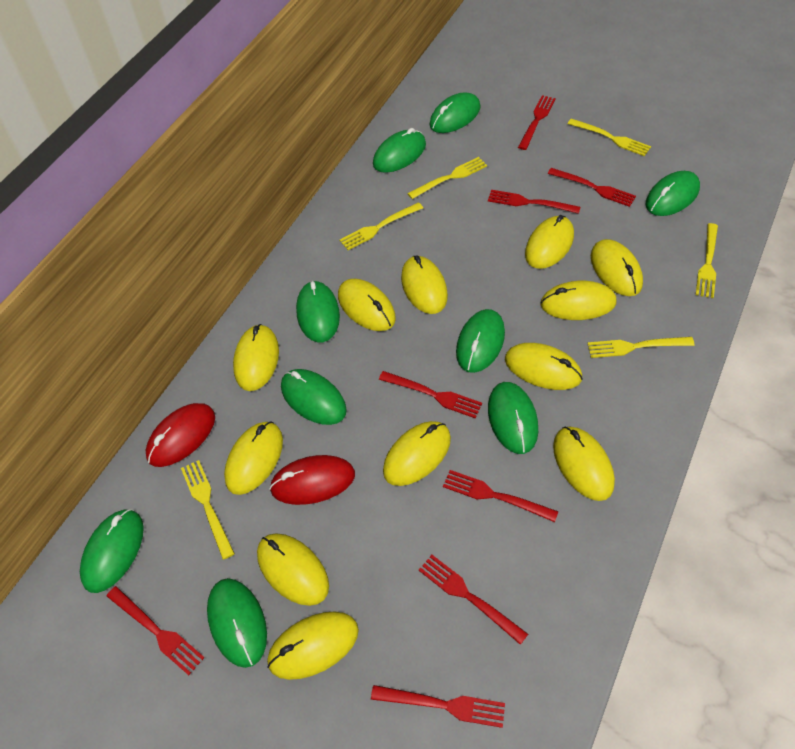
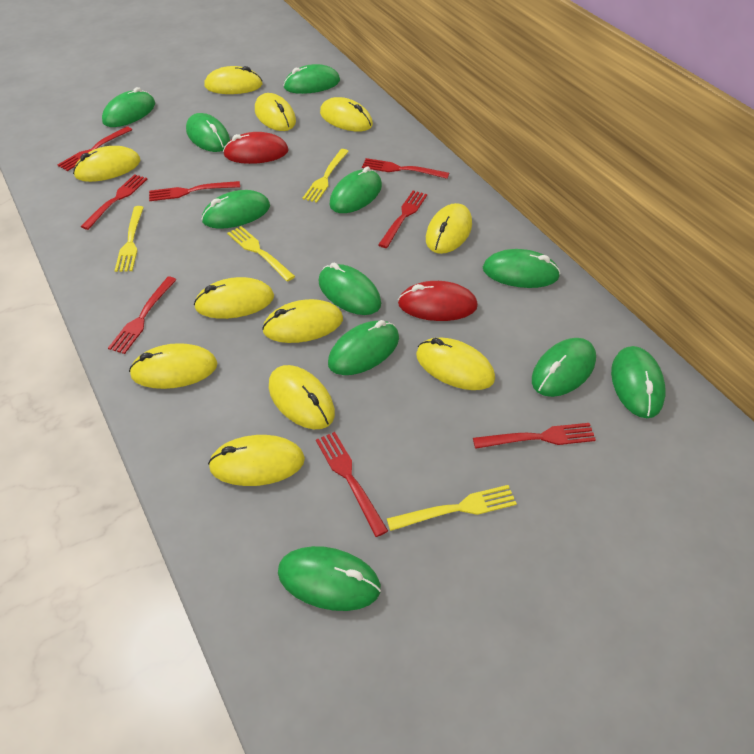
green mouse: 9 -> 11
yellow fork: 6 -> 4
yellow mouse: 12 -> 11

